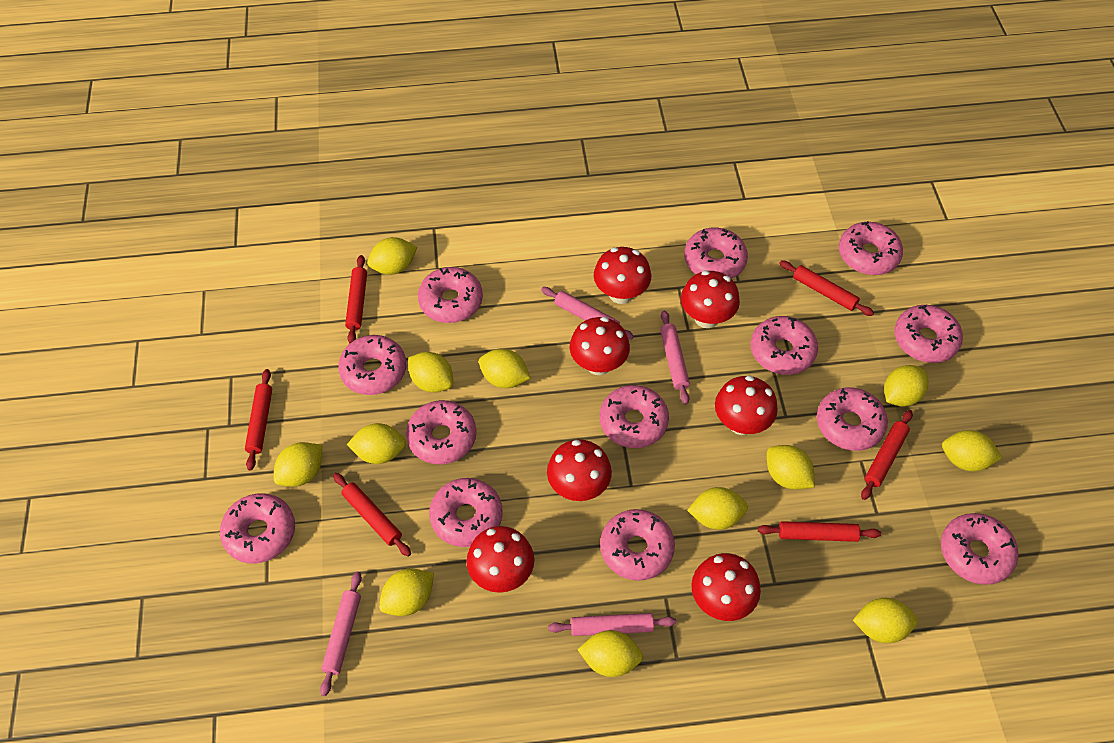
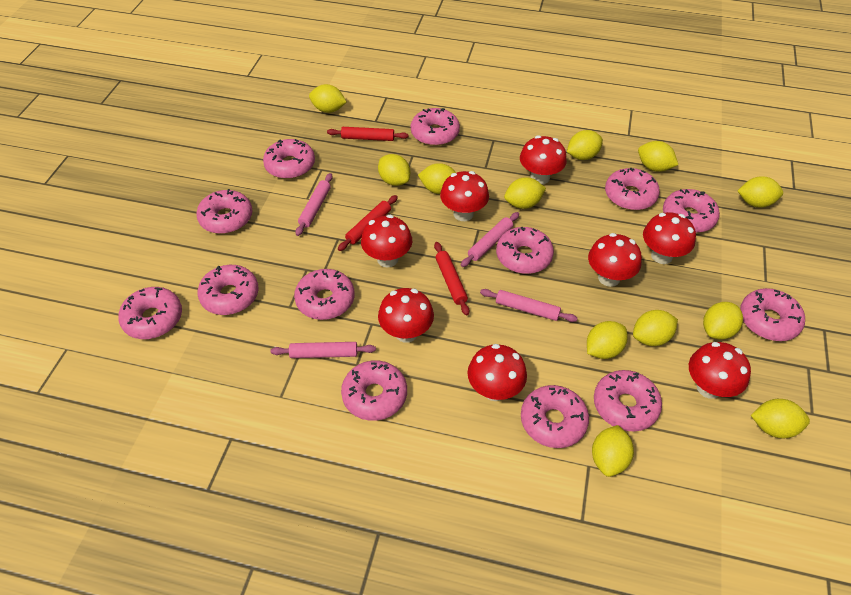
red mushroom: 7 -> 8
red rolling pin: 6 -> 3

